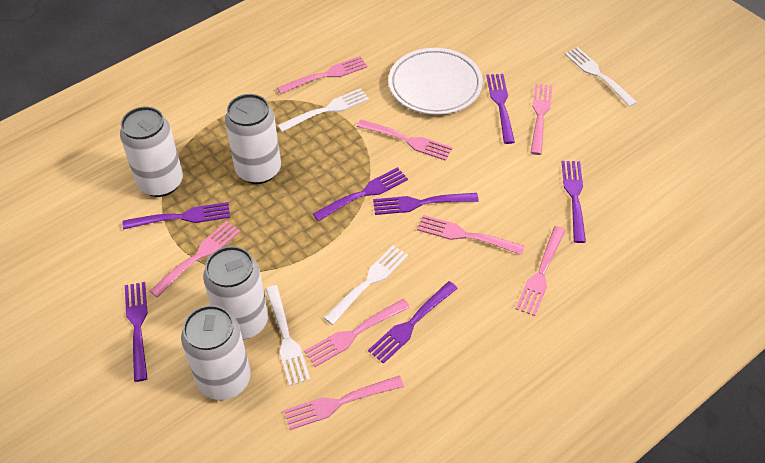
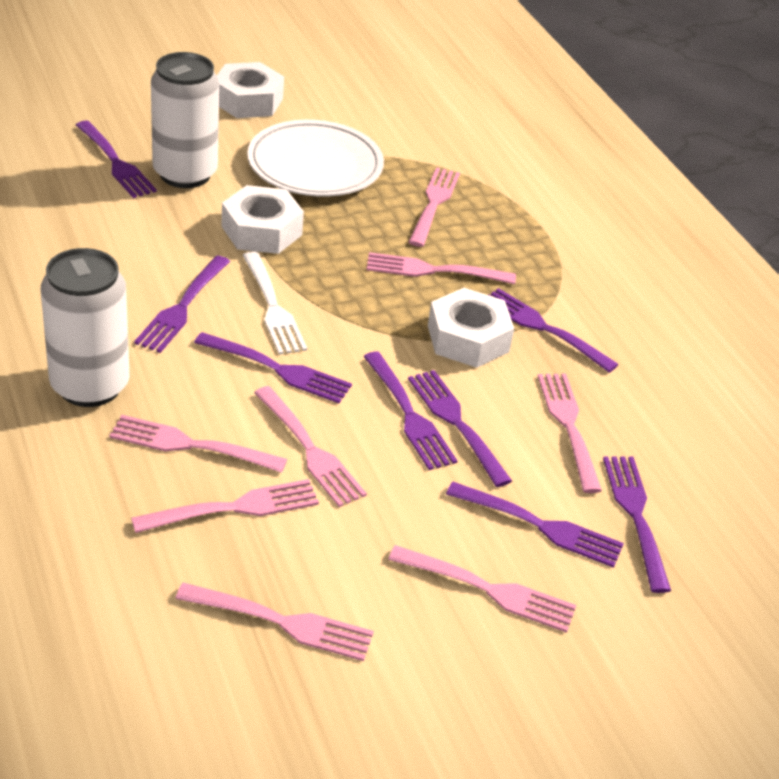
purple fork: 7 -> 8
white can: 4 -> 2
white fork: 4 -> 1
white nut: 0 -> 3

